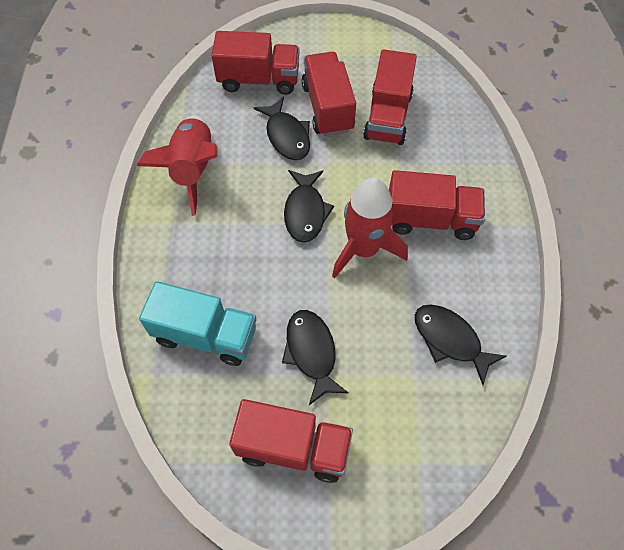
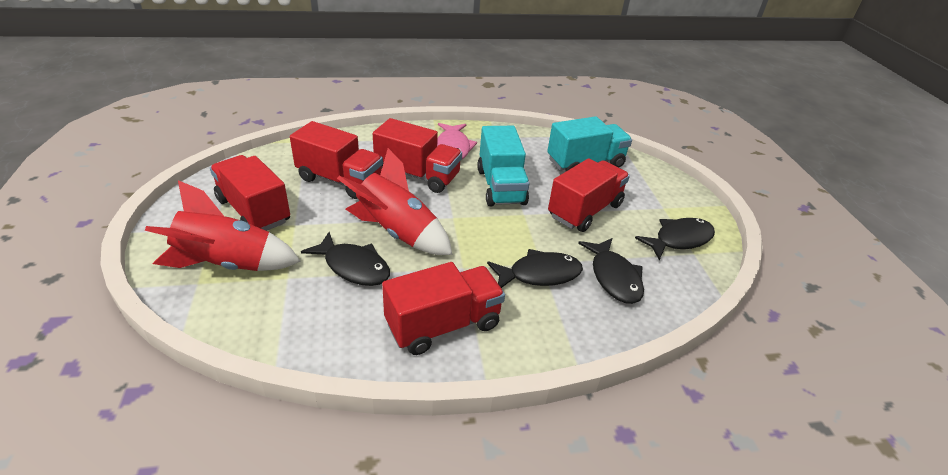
pink fish: 0 -> 1
turquoise truck: 1 -> 2

